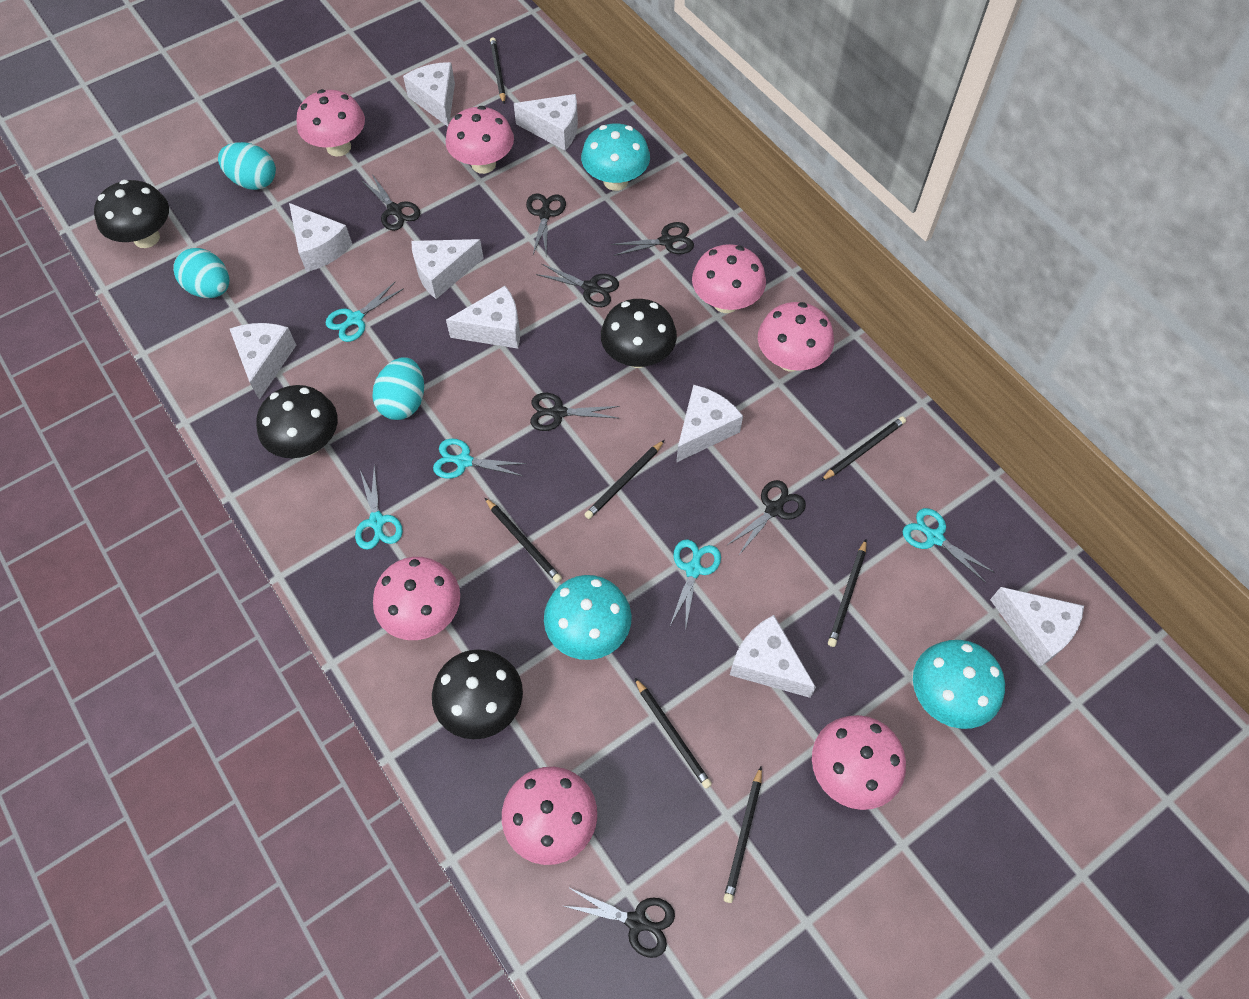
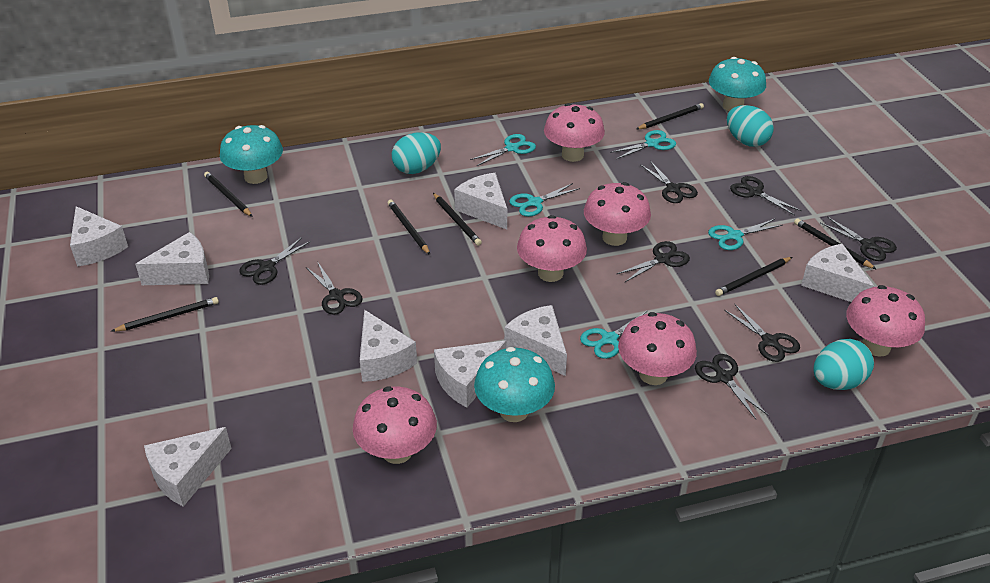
black mushroom: 4 -> 0
black scissors: 7 -> 8
pink mushroom: 7 -> 6
white cheese: 9 -> 8

